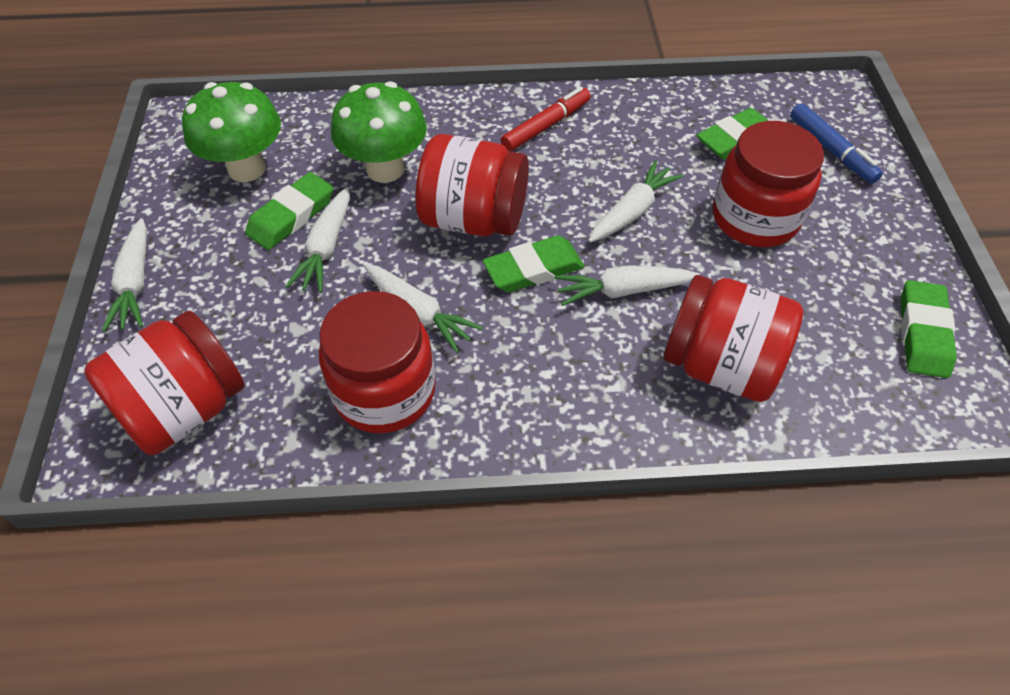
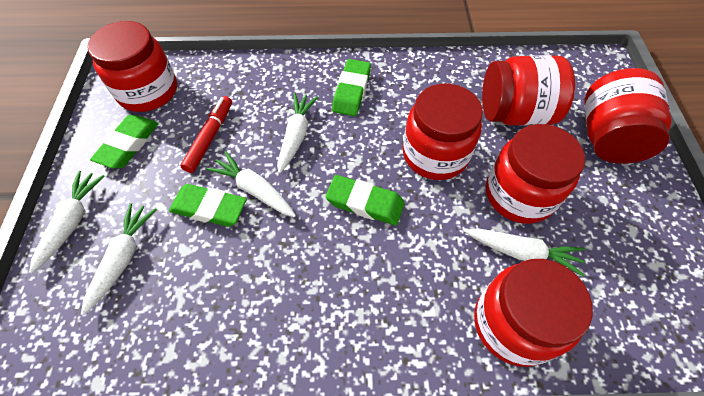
blue marker: 1 -> 0
green mushroom: 2 -> 0
red jar: 5 -> 6

